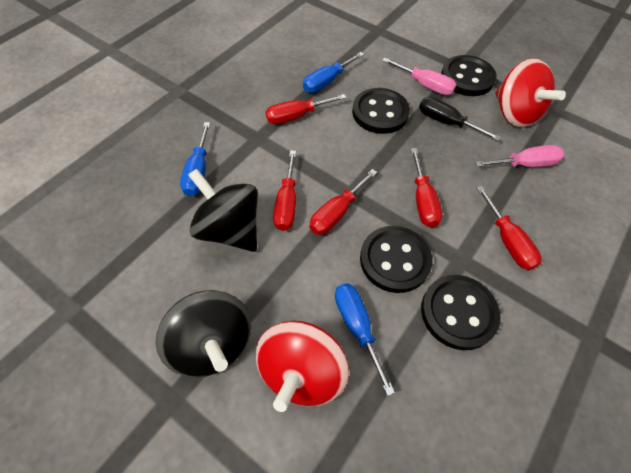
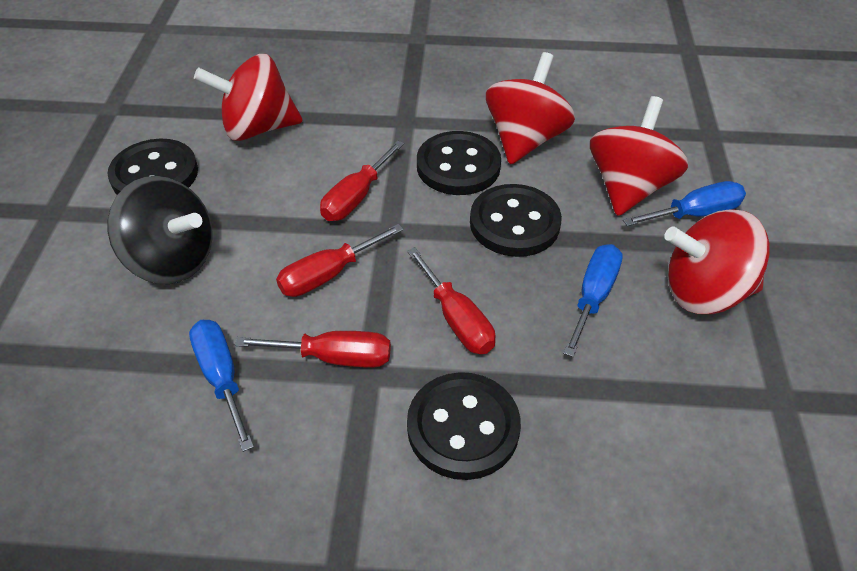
black screwdriver: 1 -> 0
black spinning top: 2 -> 1
pink screwdriver: 2 -> 0
red screwdriver: 5 -> 4
red spinning top: 2 -> 4

